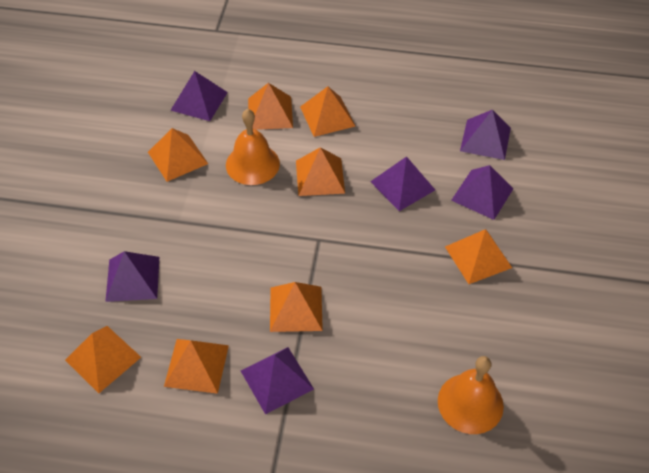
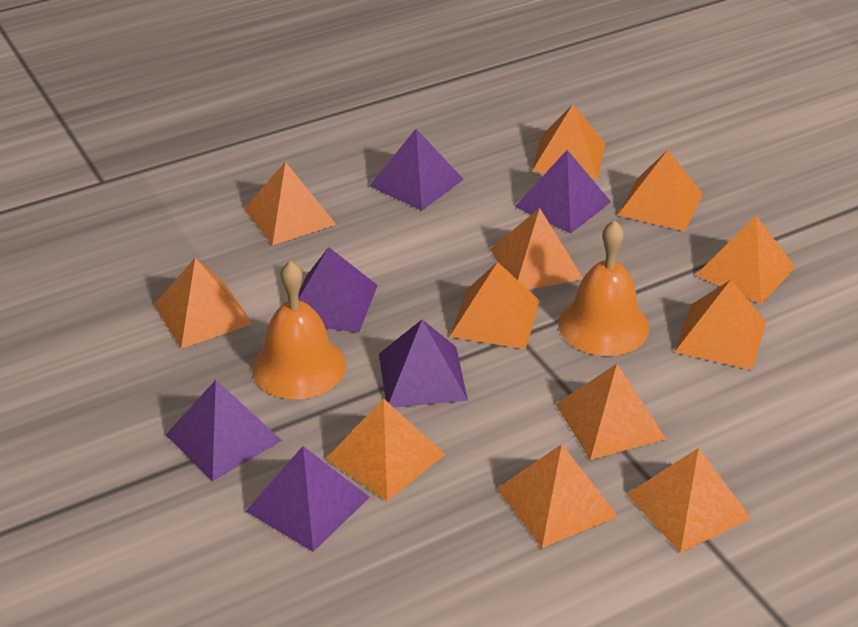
orange pyramid: 8 -> 12

